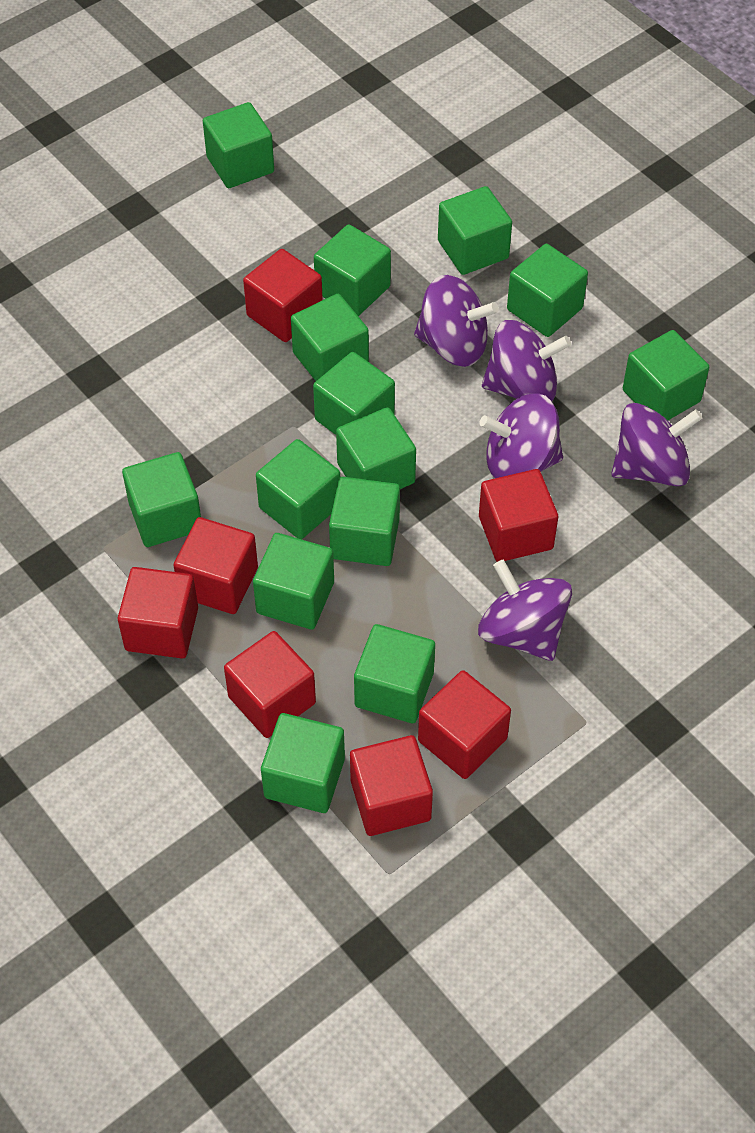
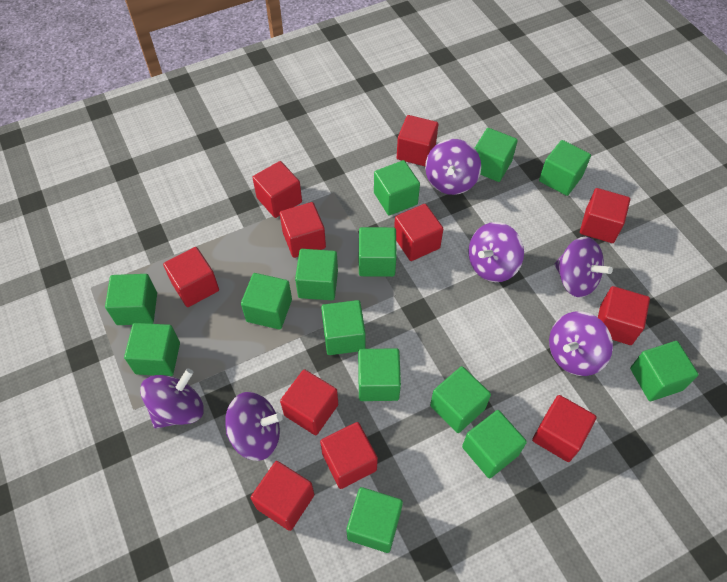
purple spinning top: 5 -> 6
red cube: 7 -> 11

